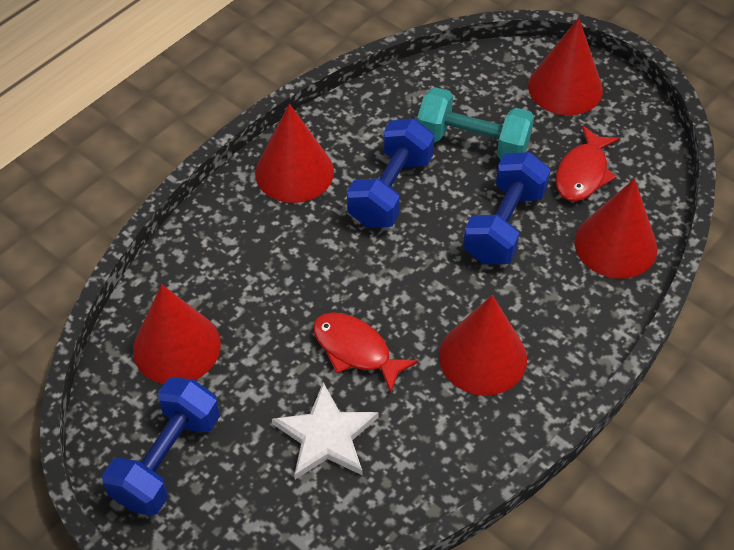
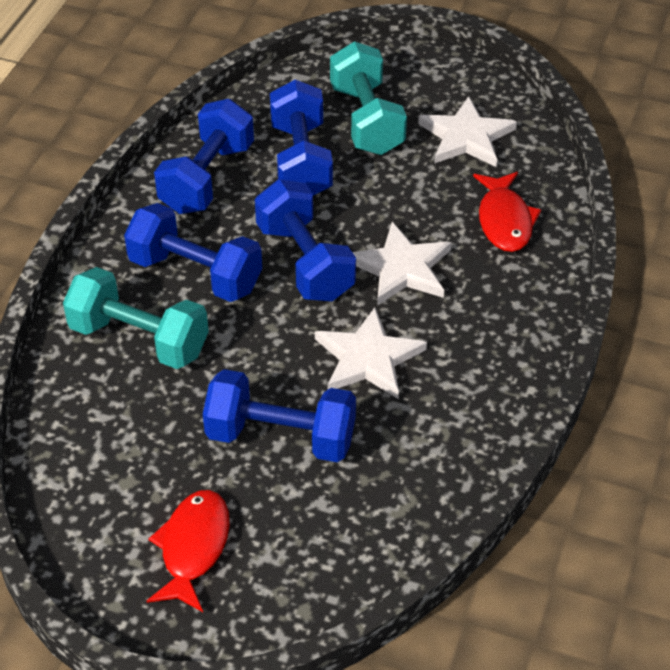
blue dumbbell: 3 -> 5
red cone: 5 -> 0
turquoise dumbbell: 1 -> 2
white star: 1 -> 3

